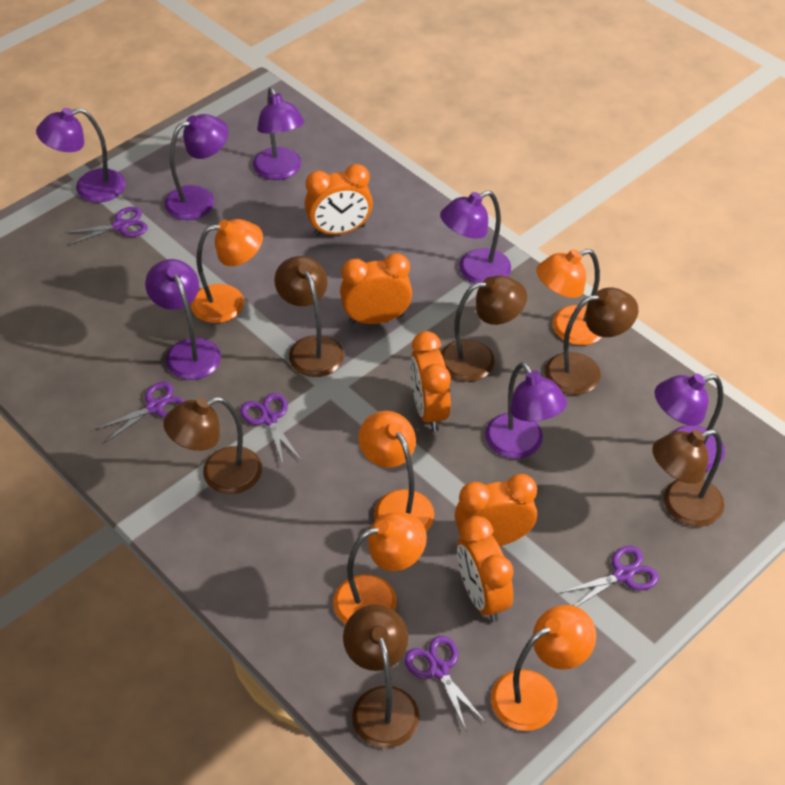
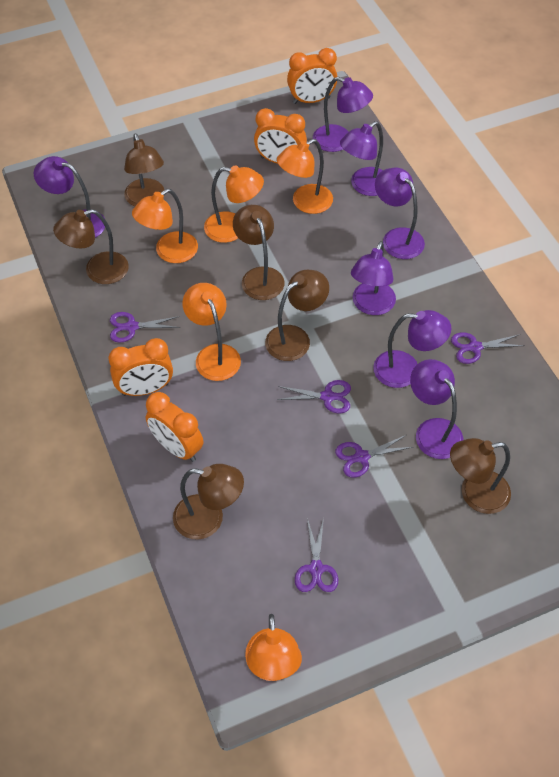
orange clock: 5 -> 4

